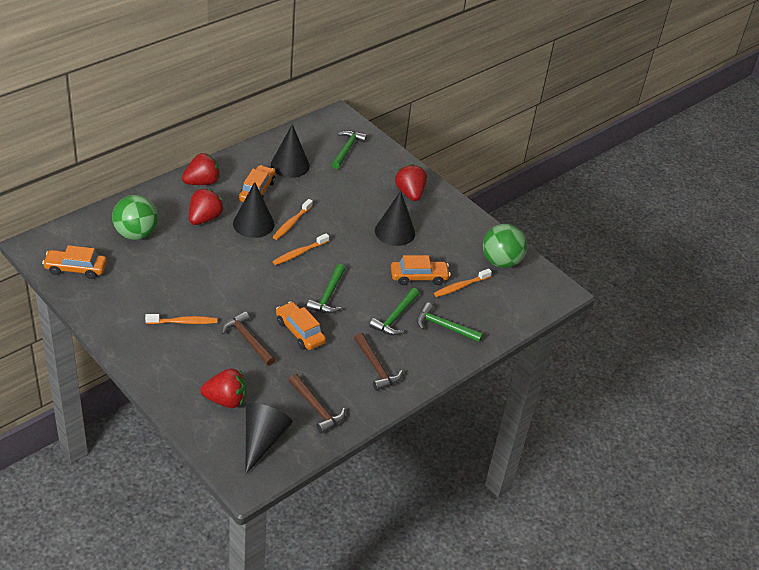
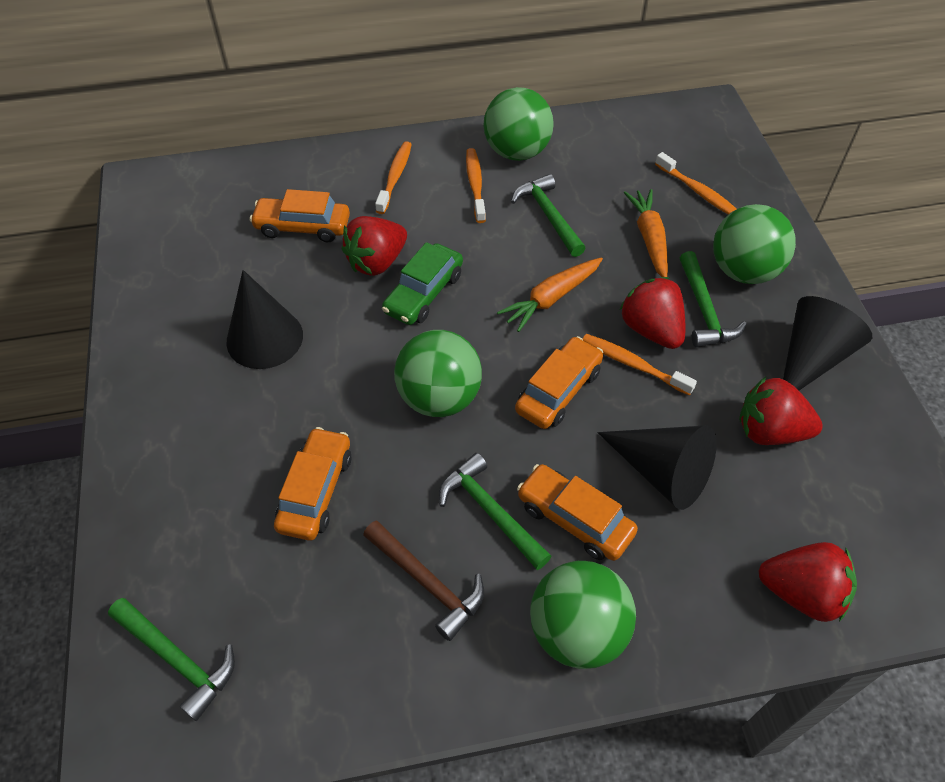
black cone: 4 -> 3
brown hammer: 3 -> 1
green ball: 2 -> 4
green car: 0 -> 1
orange carrot: 0 -> 2

